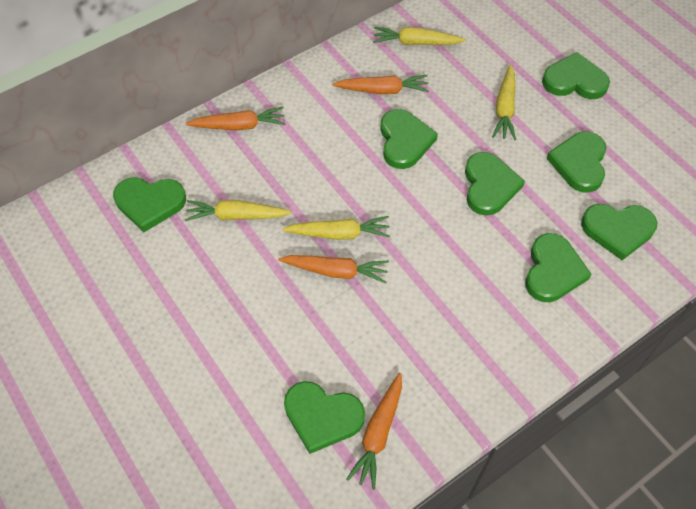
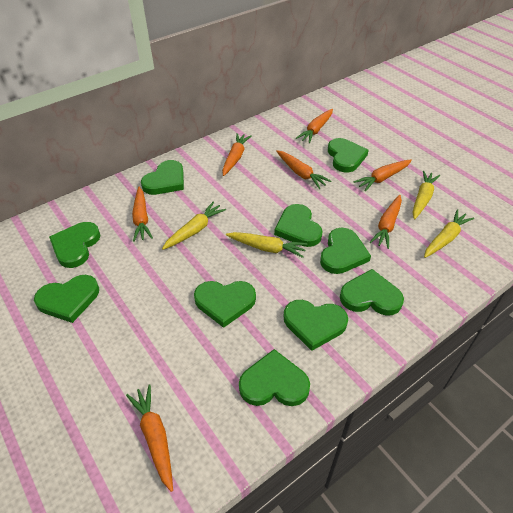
green heart: 8 -> 10
orange carrot: 4 -> 7

